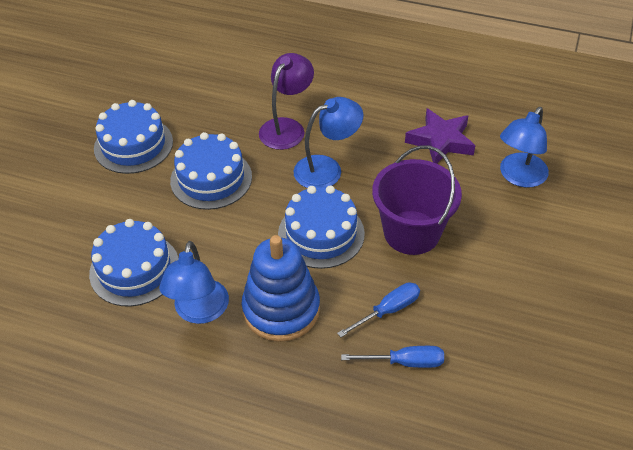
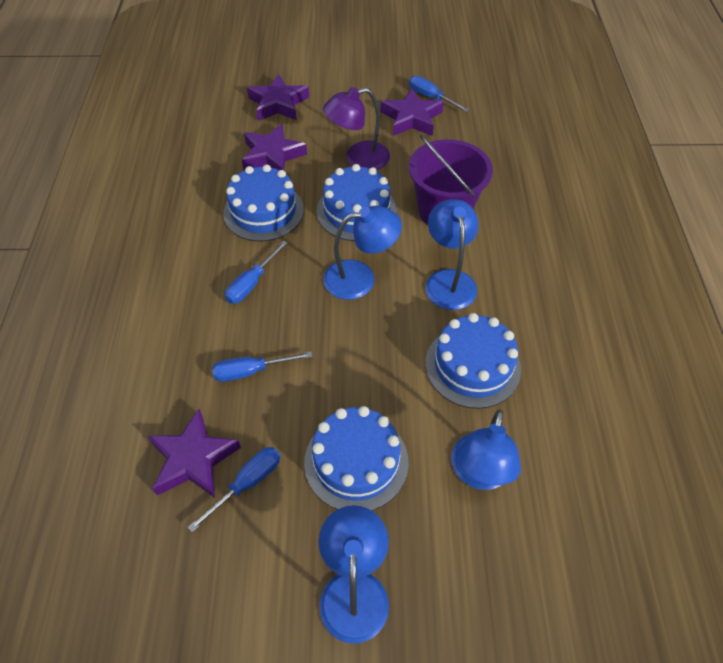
blue lamp: 3 -> 4
blue screwdriver: 2 -> 4
blue stacking toy: 1 -> 0
purple star: 1 -> 4

